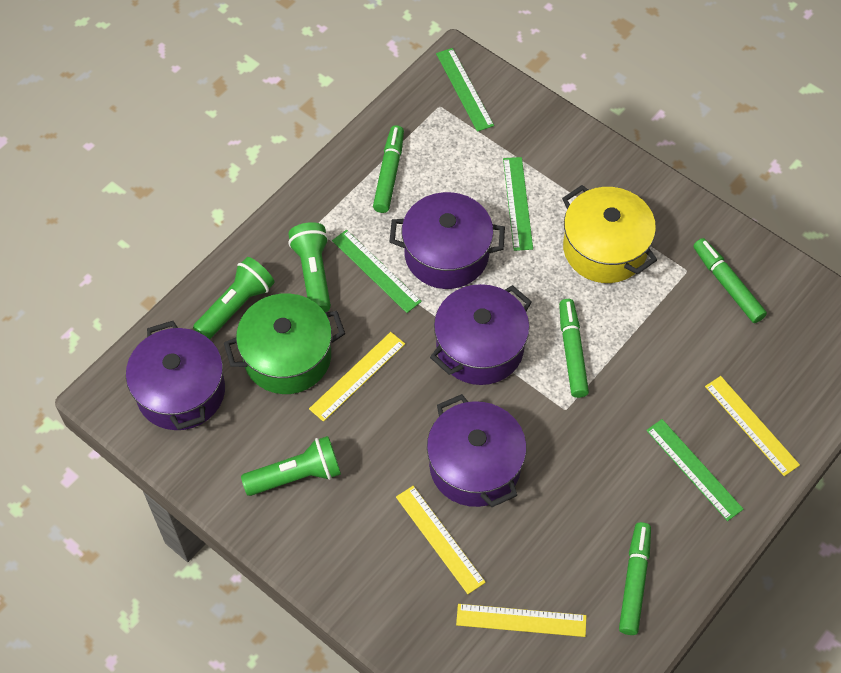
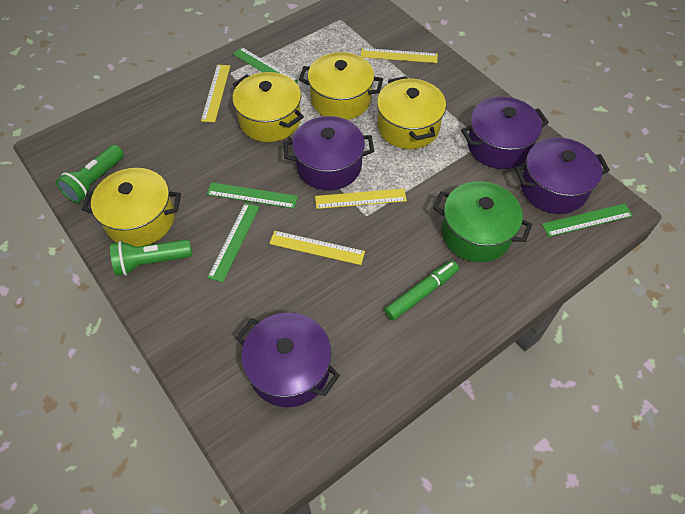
green flashlight: 3 -> 2
green marker: 4 -> 1
yellow pot: 1 -> 4

